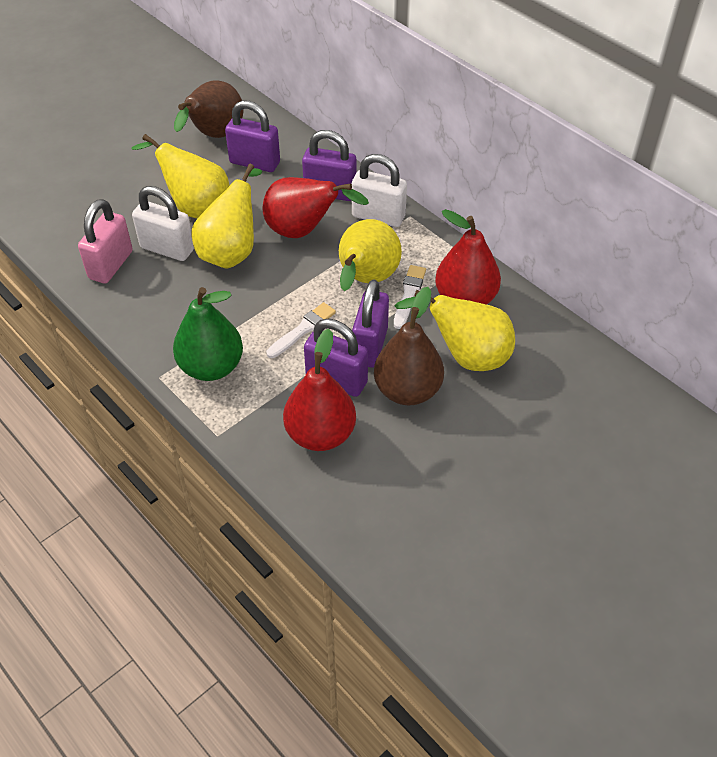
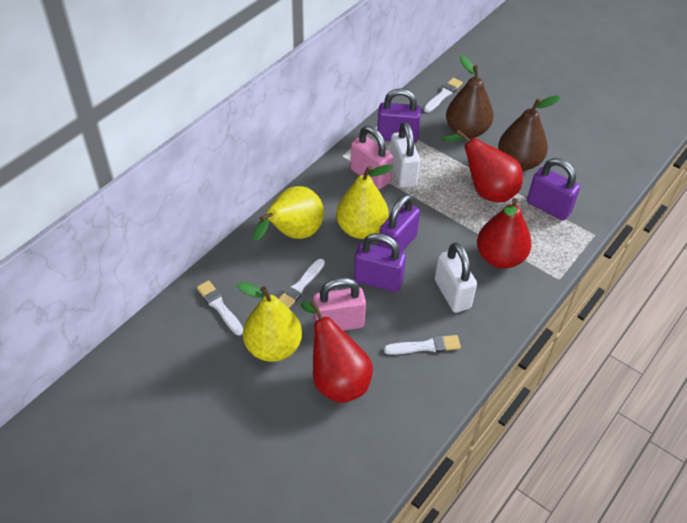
green pear: 1 -> 0
pink padlock: 1 -> 2
white brush: 2 -> 4
yellow pear: 4 -> 3

